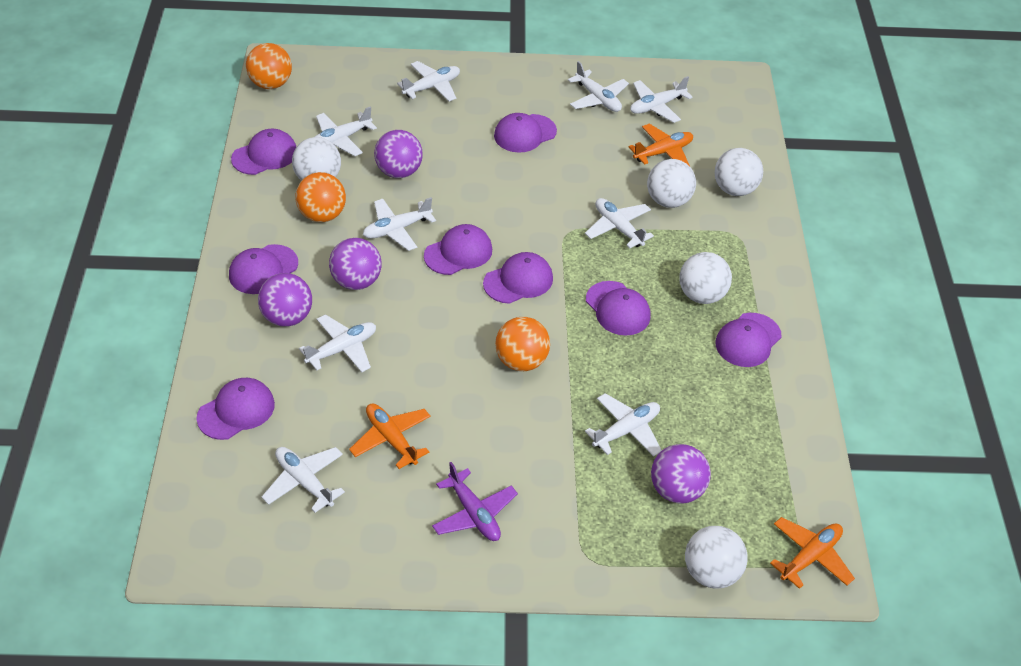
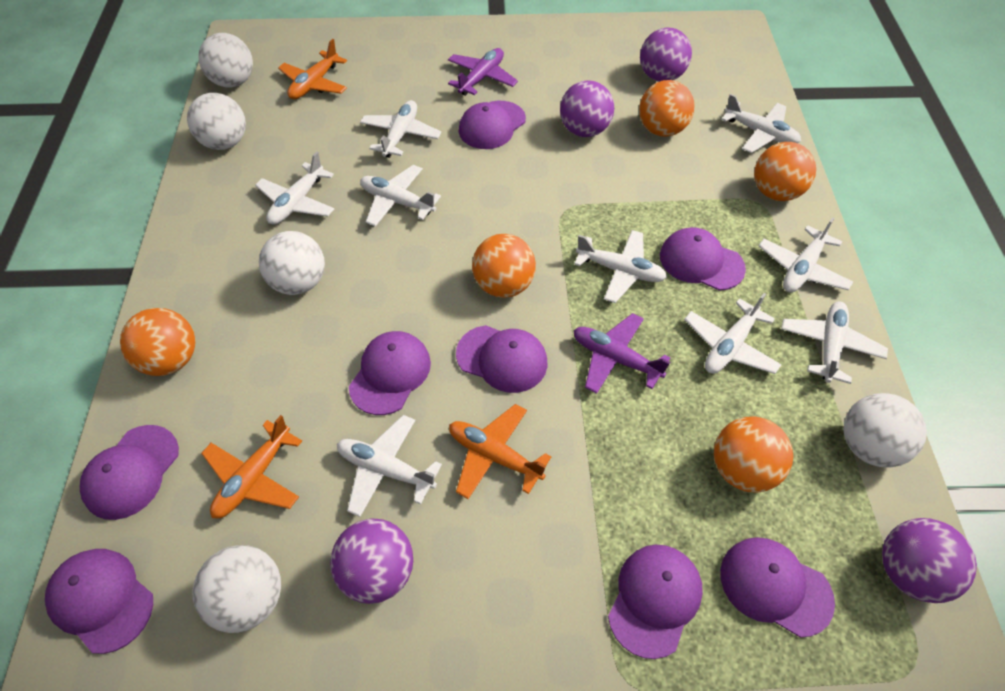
orange ball: 3 -> 5
purple plane: 1 -> 2

